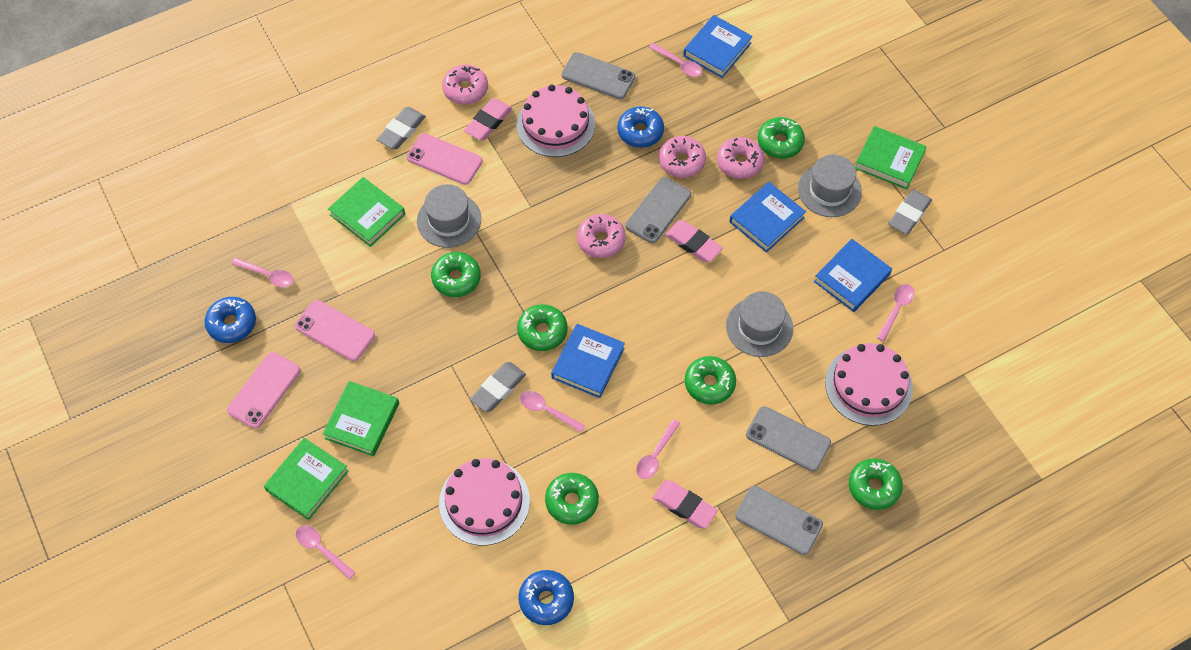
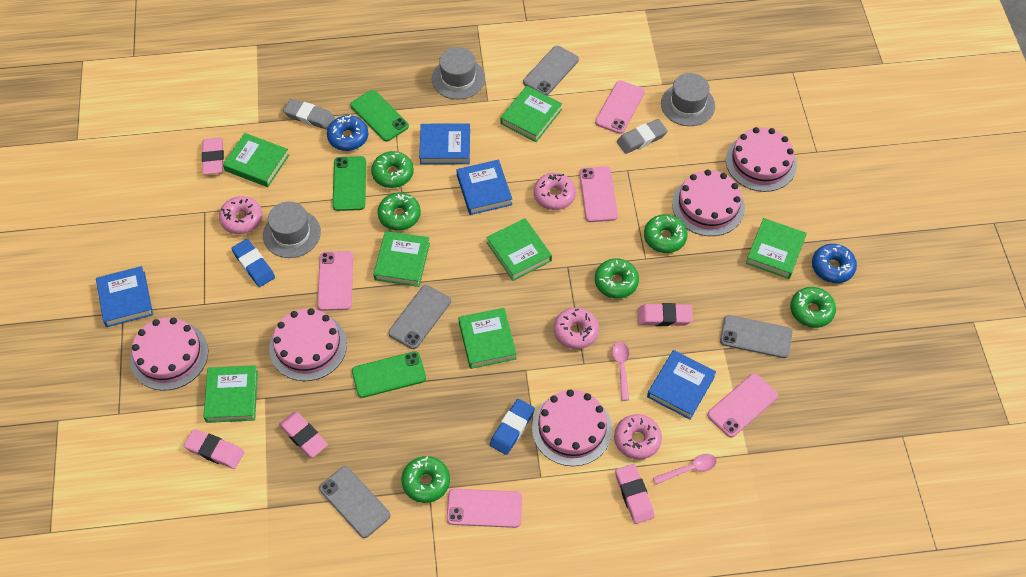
blue donut: 3 -> 2
blue eraser: 0 -> 2
green book: 4 -> 7
green phone: 0 -> 3
grey eraser: 3 -> 2
pink cake: 3 -> 5
pink eraser: 3 -> 5
pink phone: 3 -> 5
pink spoon: 6 -> 2

